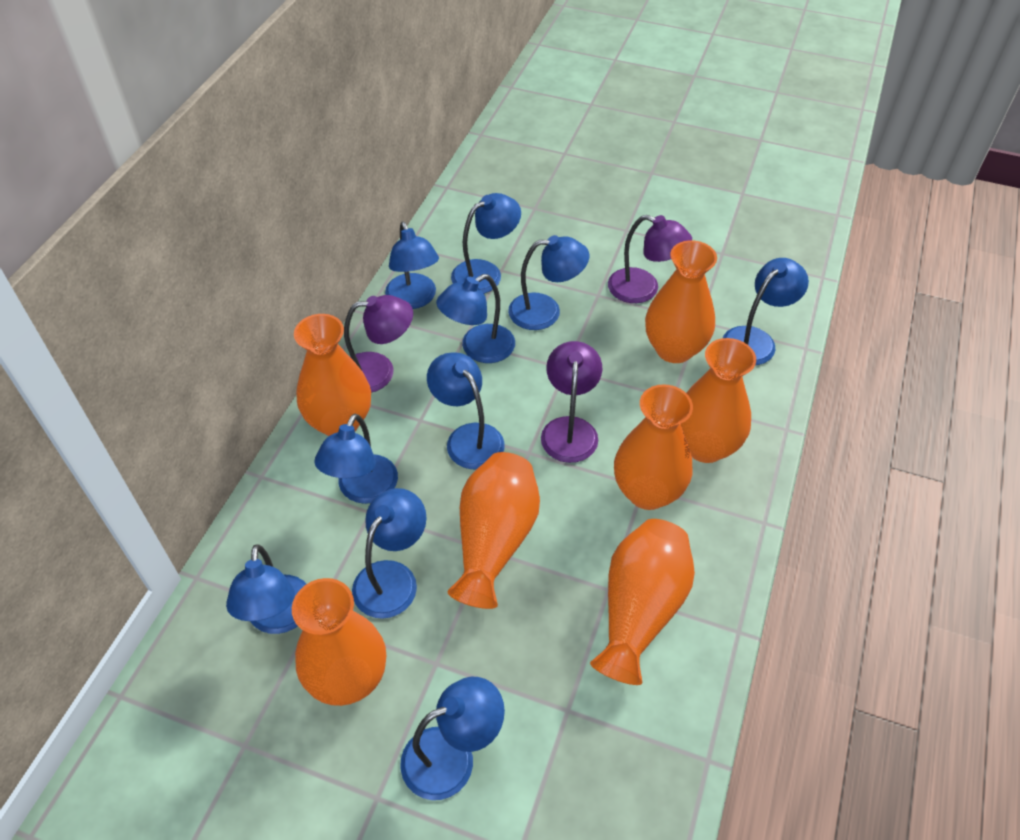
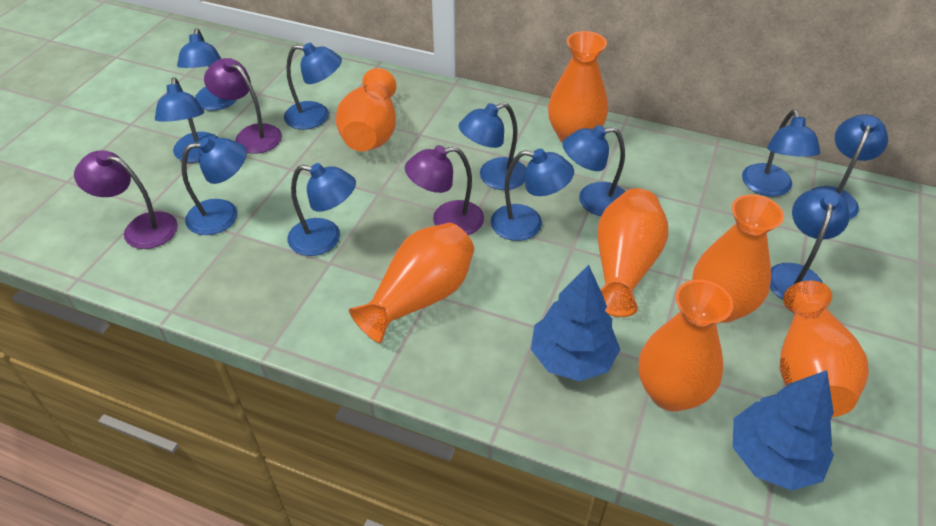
blue lamp: 10 -> 11
blue tree: 0 -> 2

